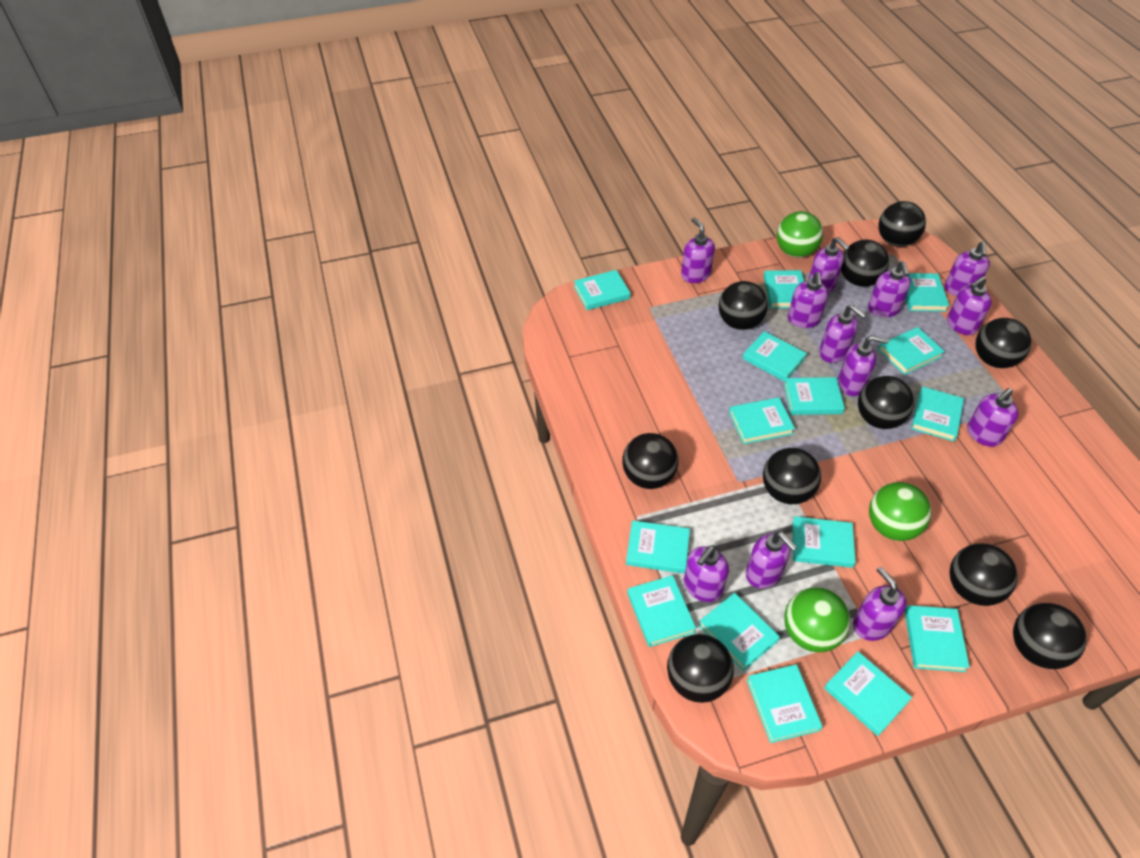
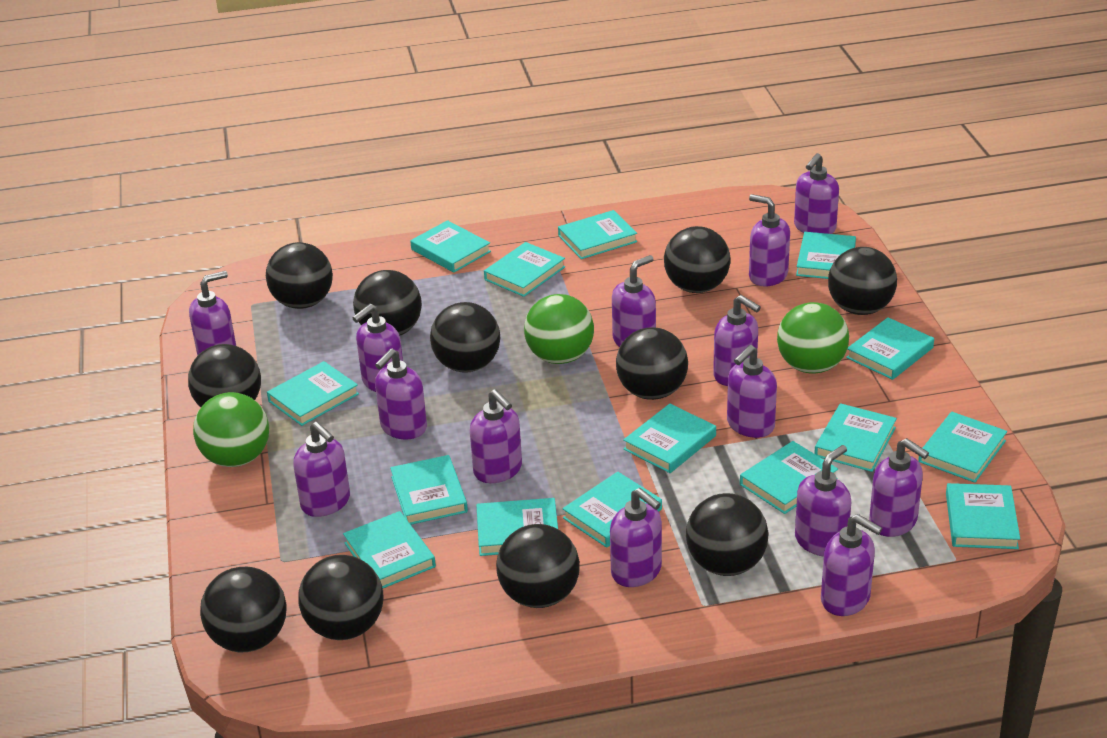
black ball: 10 -> 11
purple soap dispenser: 12 -> 14

